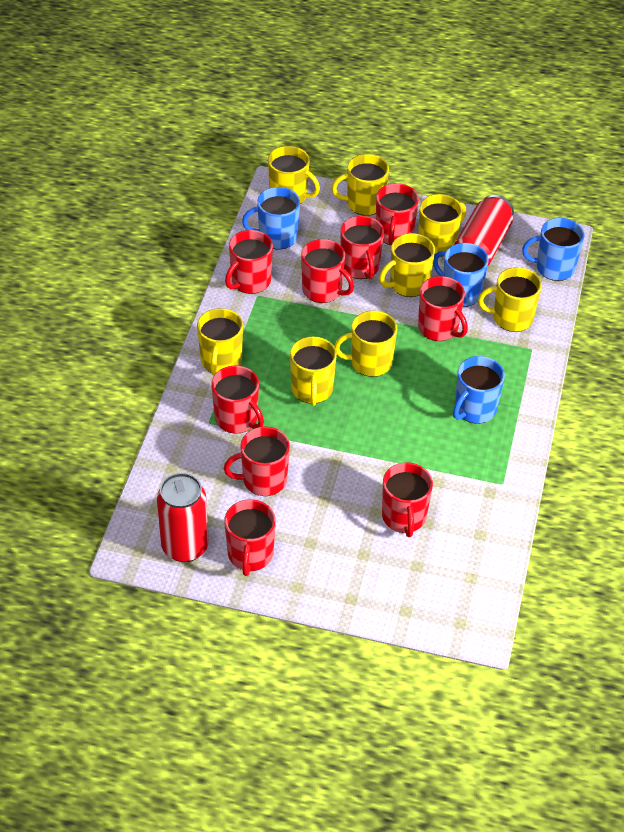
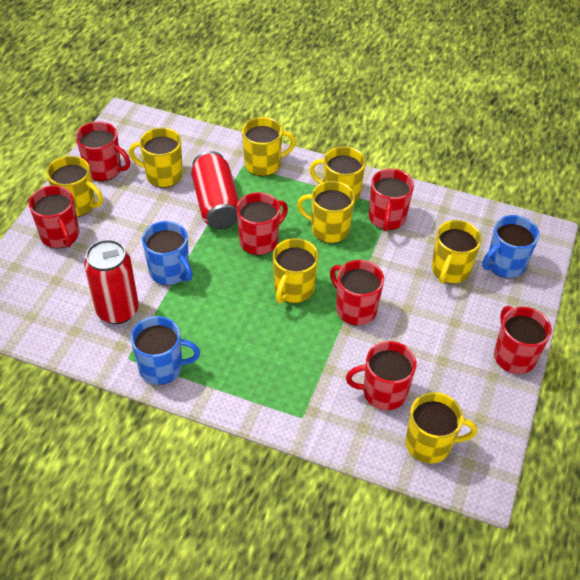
blue mug: 4 -> 3
red mug: 9 -> 7

